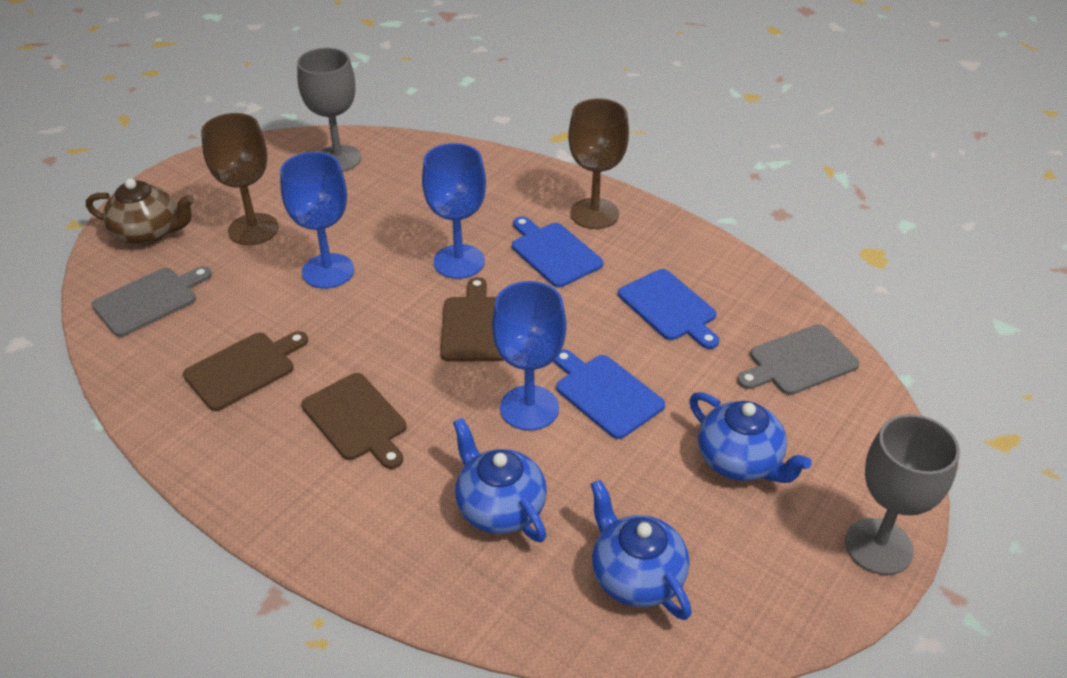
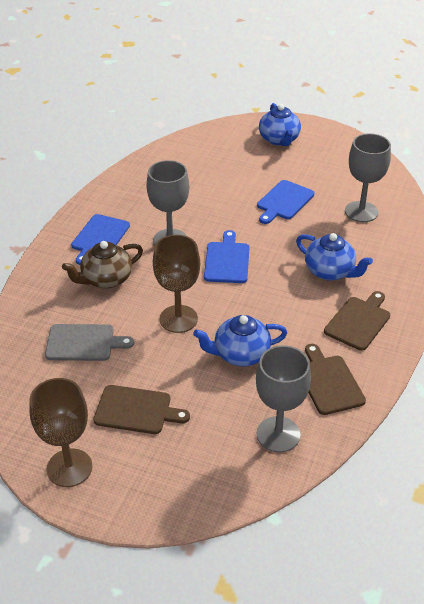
blue goblet: 3 -> 0
grey cutting board: 2 -> 1
grey goblet: 2 -> 3

